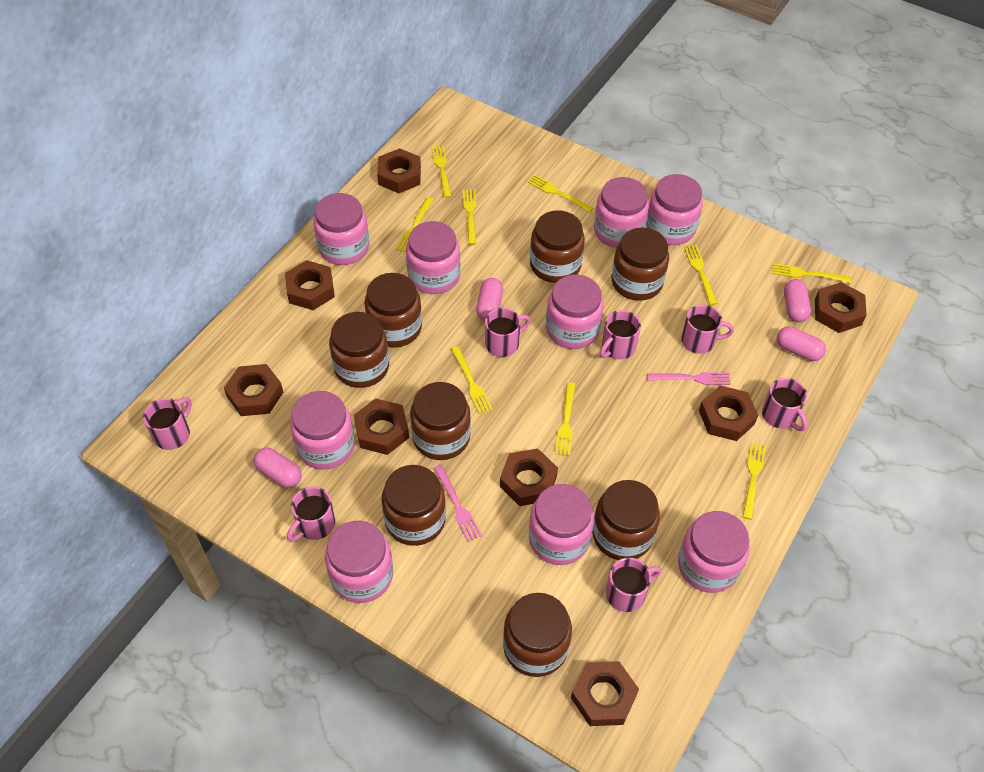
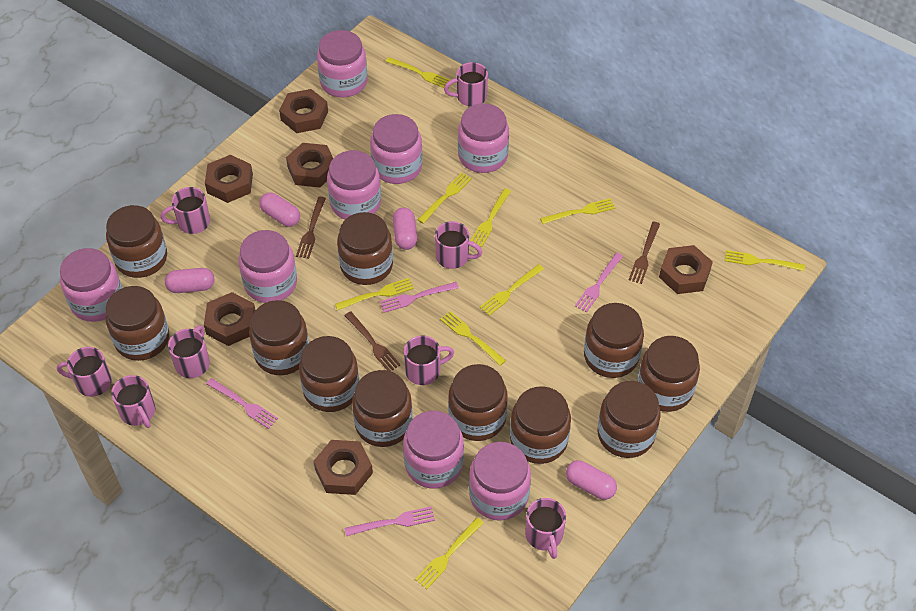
brown fork: 0 -> 3
brown jar: 8 -> 11
brown nut: 8 -> 6
pink fork: 2 -> 4
pink jar: 9 -> 8
pink mug: 7 -> 8

